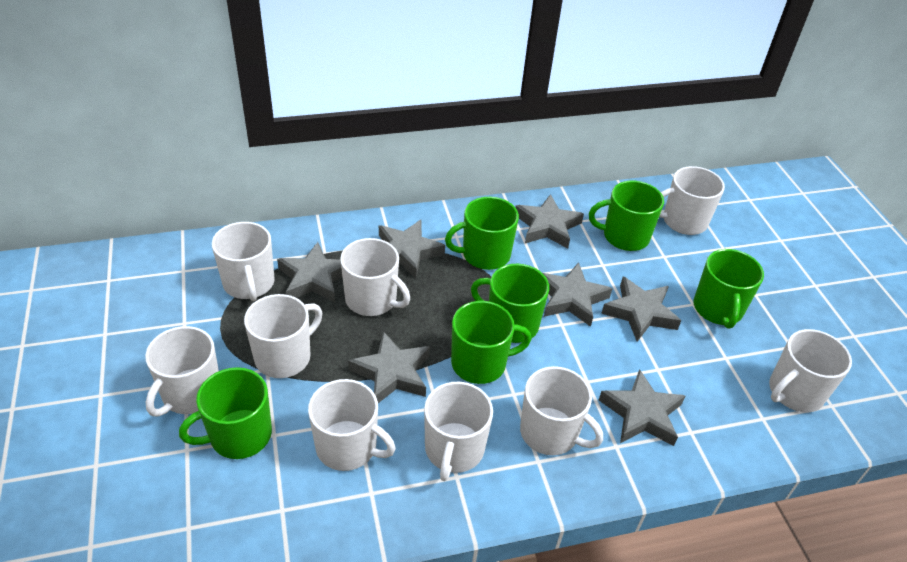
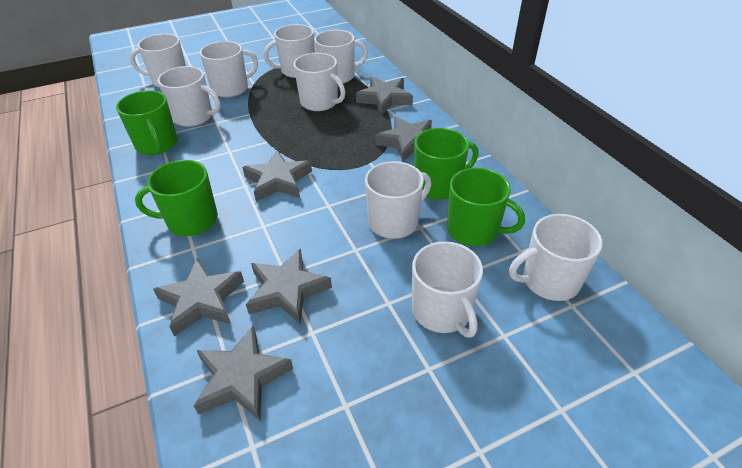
green mug: 6 -> 4
grey star: 7 -> 6

